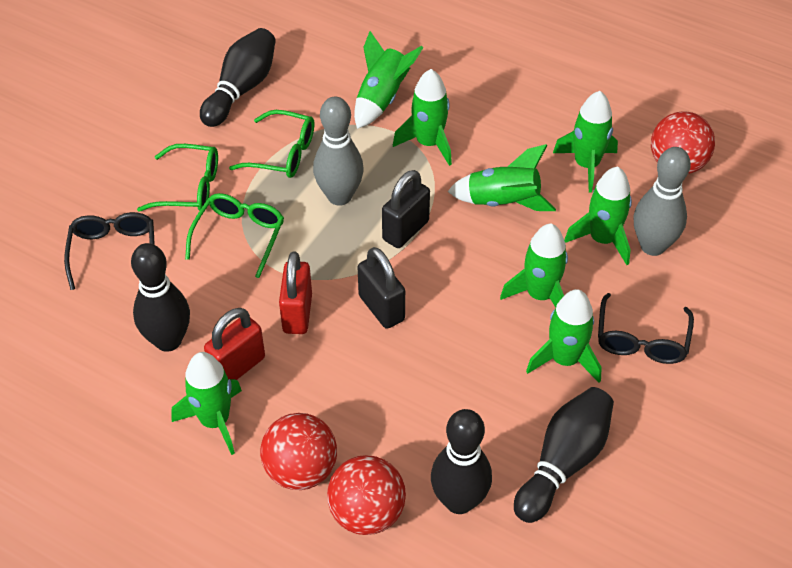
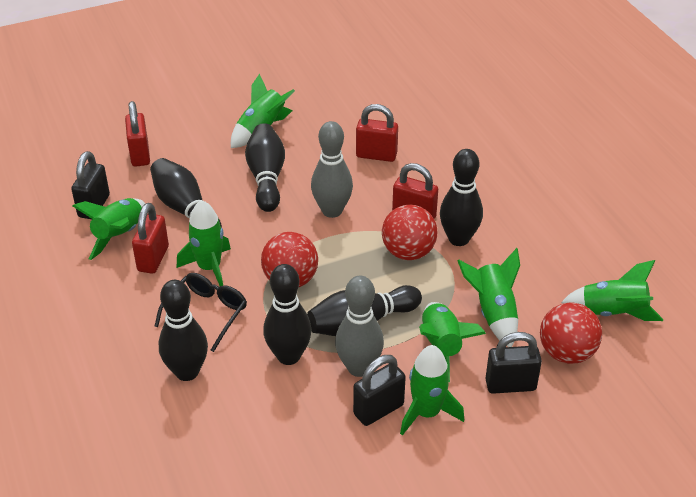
black bowling pin: 4 -> 6
black glasses: 2 -> 1
black padlock: 2 -> 3
green glasses: 3 -> 0
green rocket: 8 -> 7
red padlock: 2 -> 4

